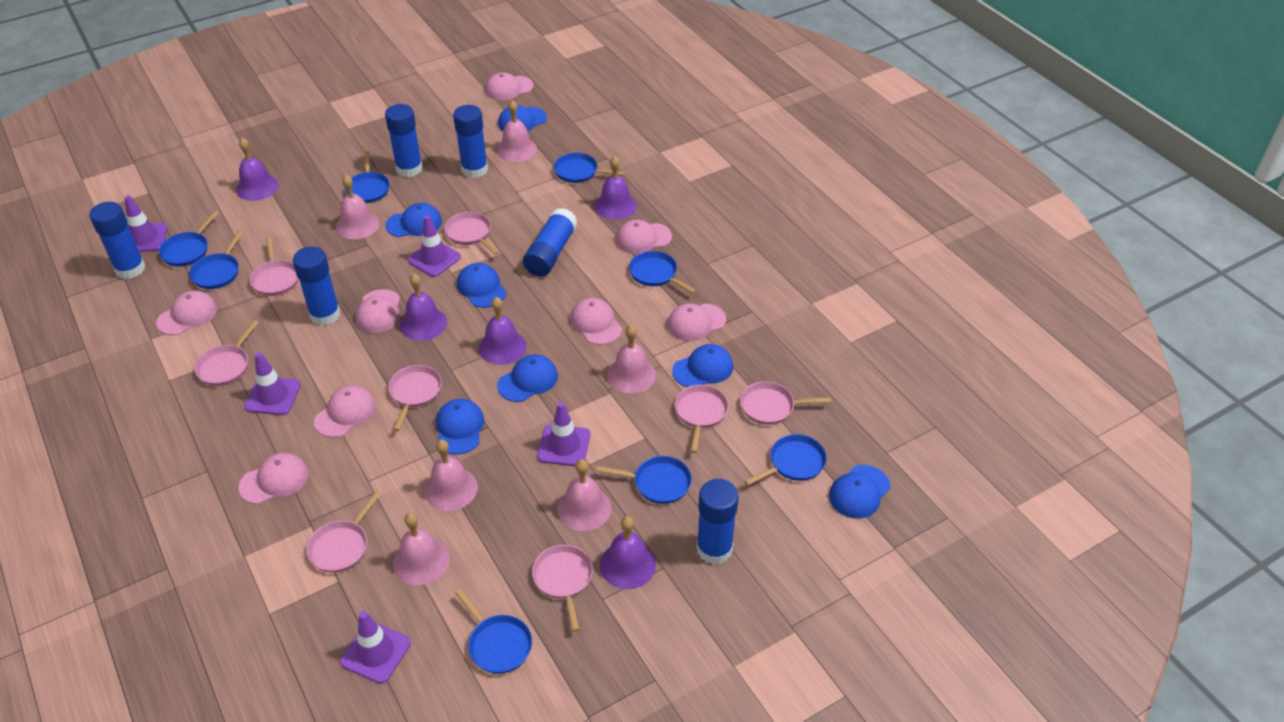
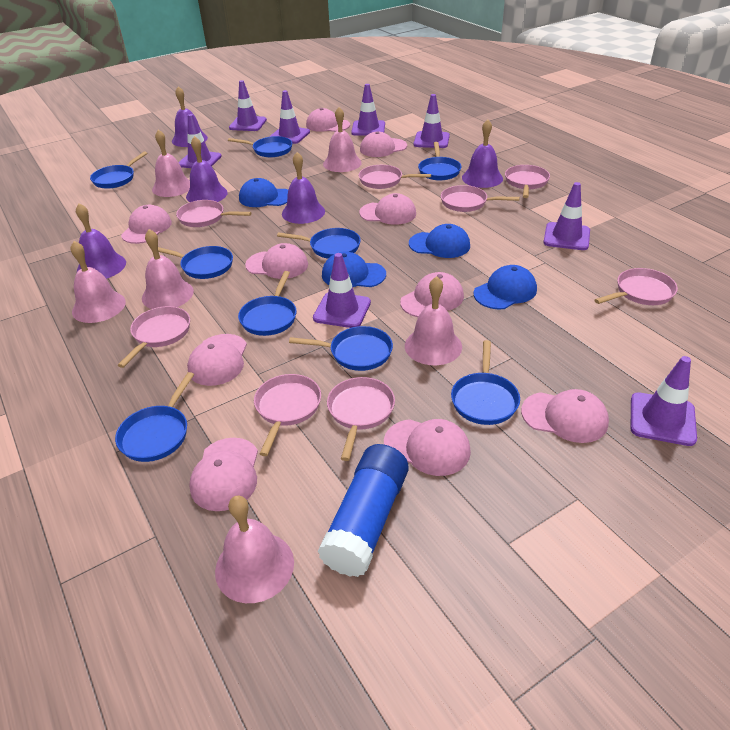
blue cap: 7 -> 4
blue glue stick: 6 -> 1
blue pan: 8 -> 9
pink cap: 8 -> 10
purple traffic cone: 5 -> 8

